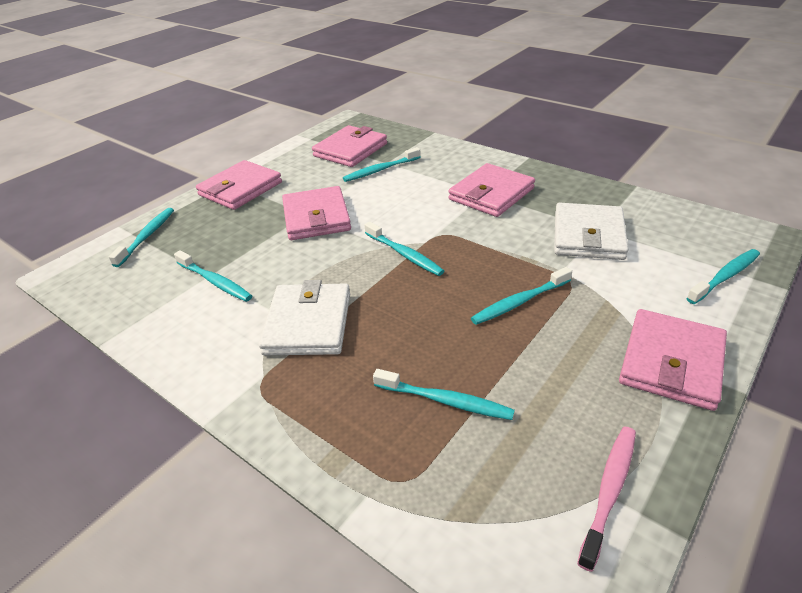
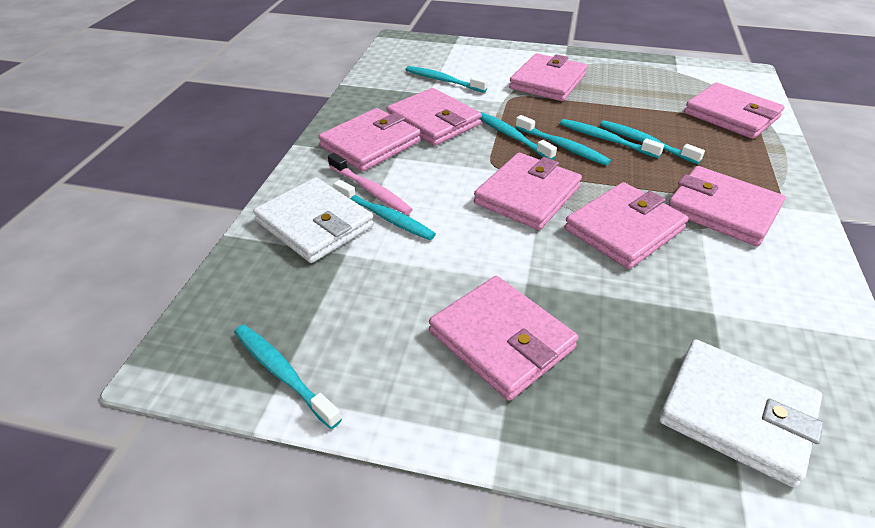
pink wallet: 5 -> 8

